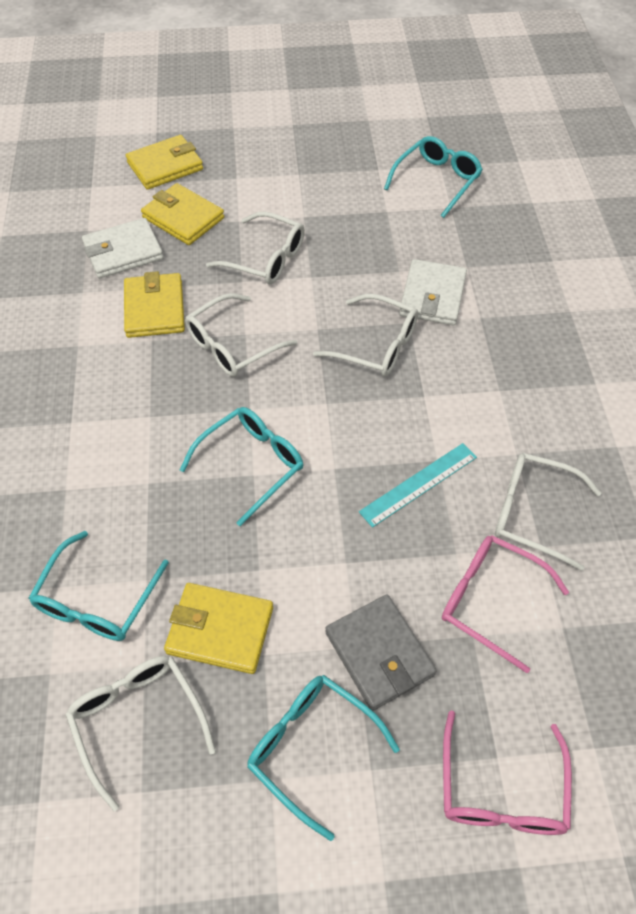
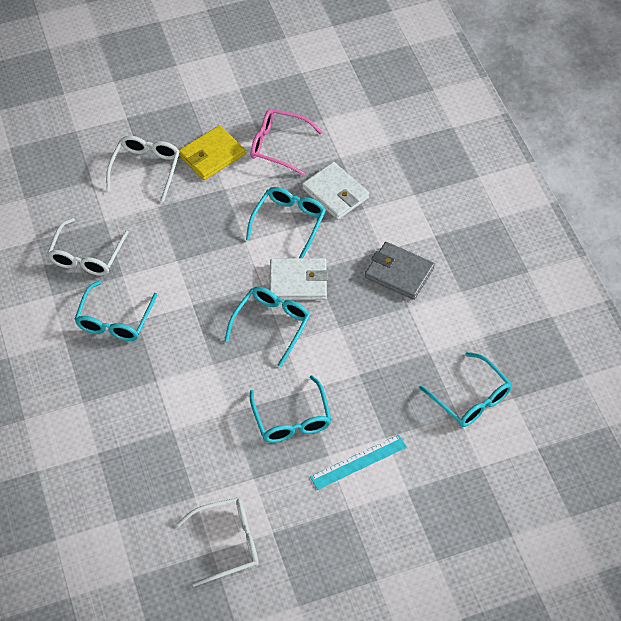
pink glasses: 2 -> 1
turquoise glasses: 4 -> 5
white glasses: 5 -> 3
yellow wallet: 4 -> 1

